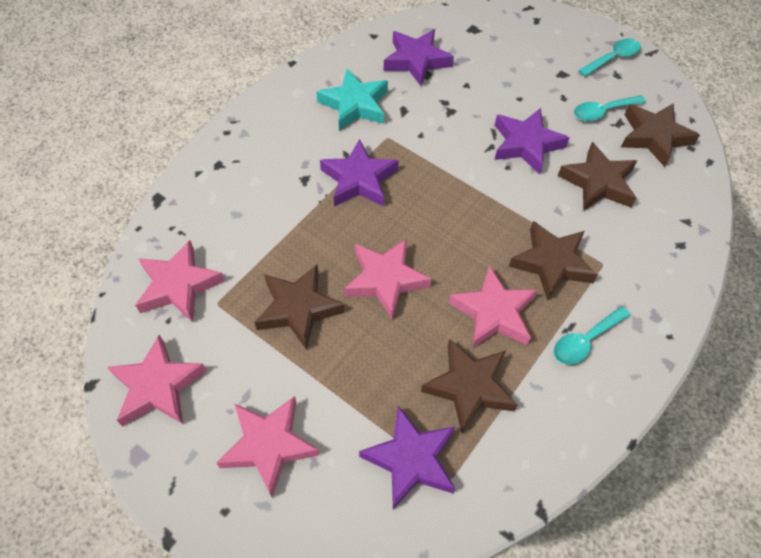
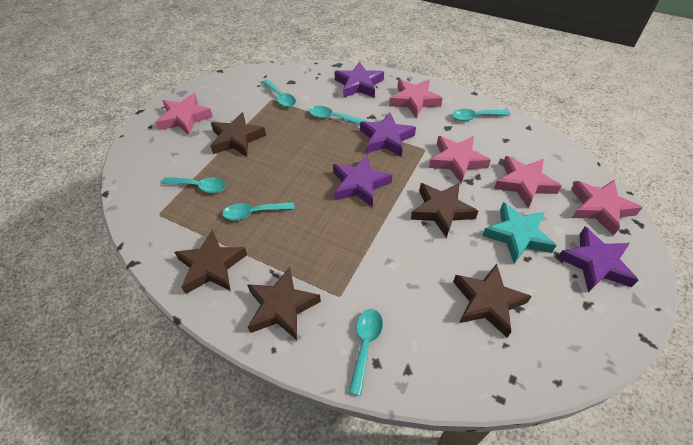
turquoise spoon: 3 -> 6

